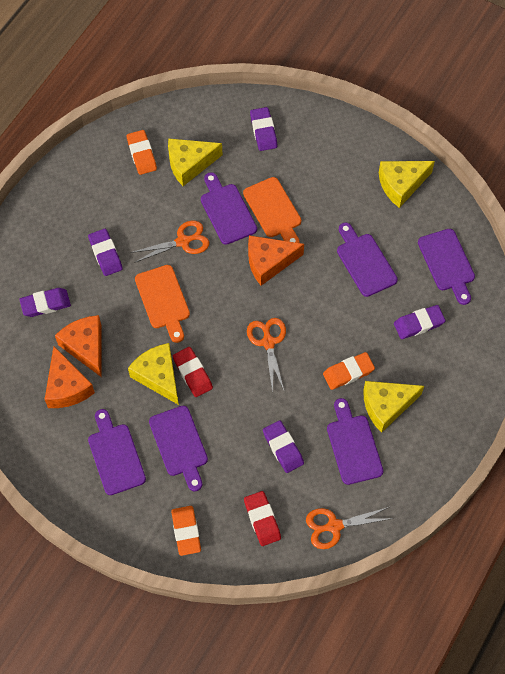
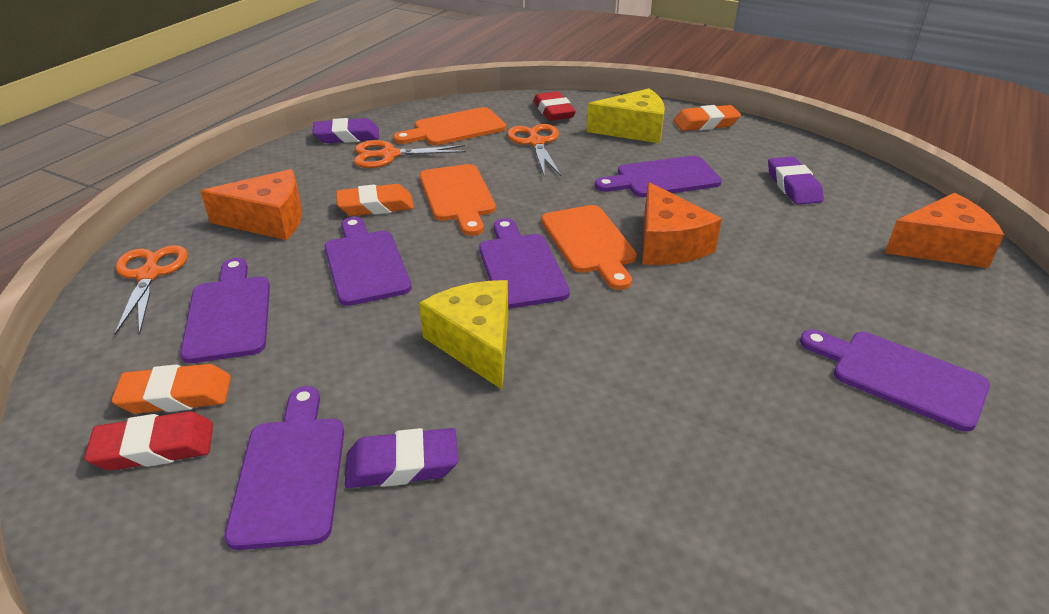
orange cutting board: 2 -> 3
purple eraser: 5 -> 3
yellow cheese: 4 -> 2

